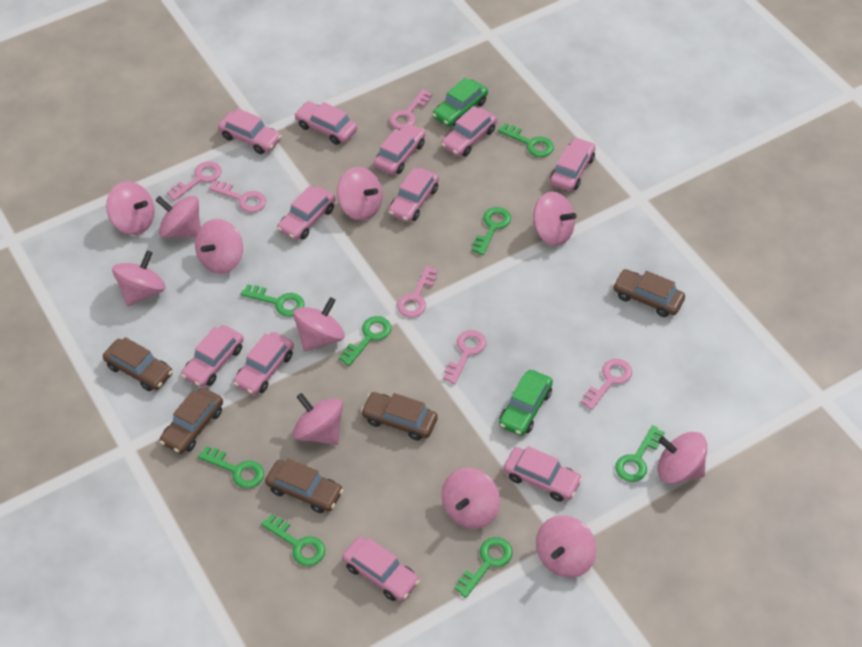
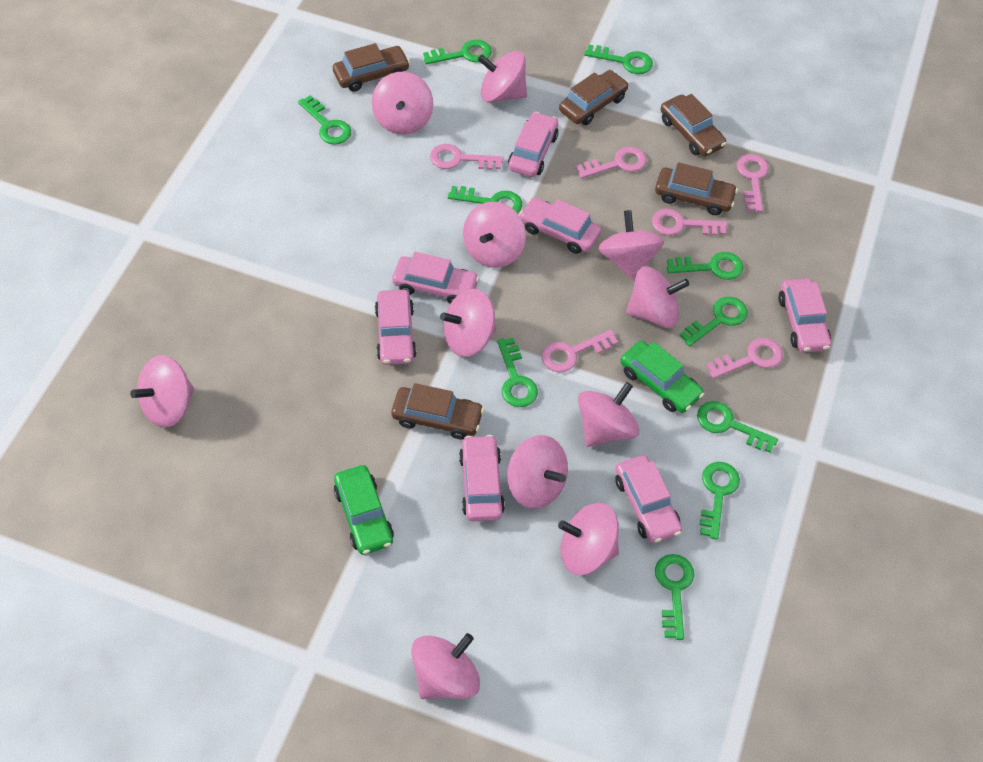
green key: 8 -> 10
pink car: 11 -> 7

